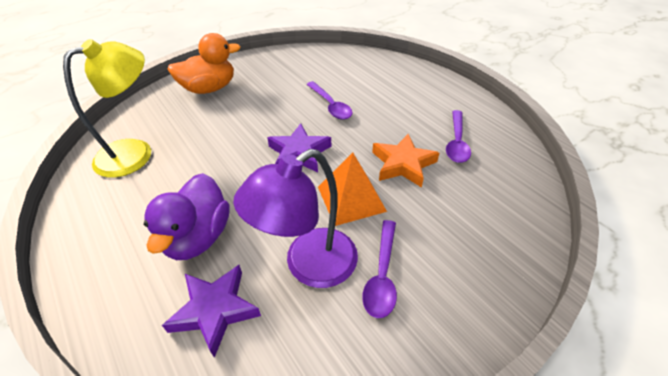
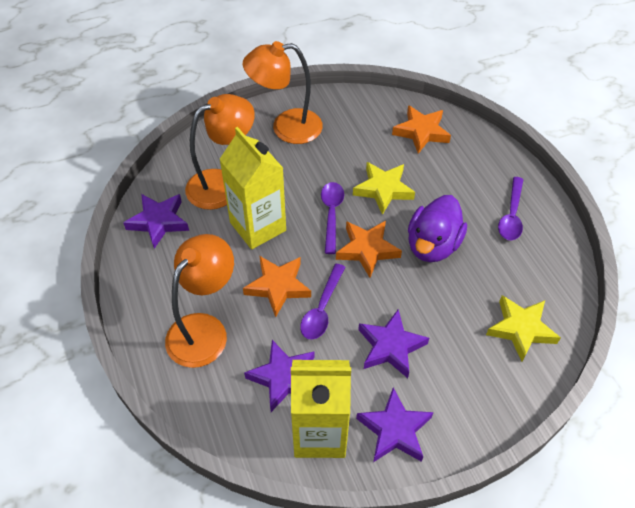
orange duck: 1 -> 0
orange lamp: 0 -> 3
orange pyramid: 1 -> 0
orange star: 1 -> 3
purple lamp: 1 -> 0
purple star: 2 -> 4
yellow carton: 0 -> 2
yellow lamp: 1 -> 0
yellow star: 0 -> 2

